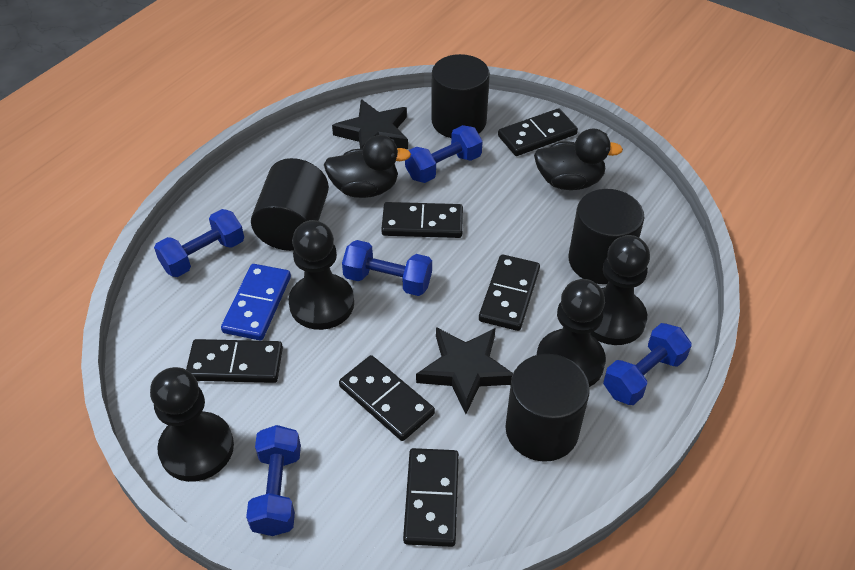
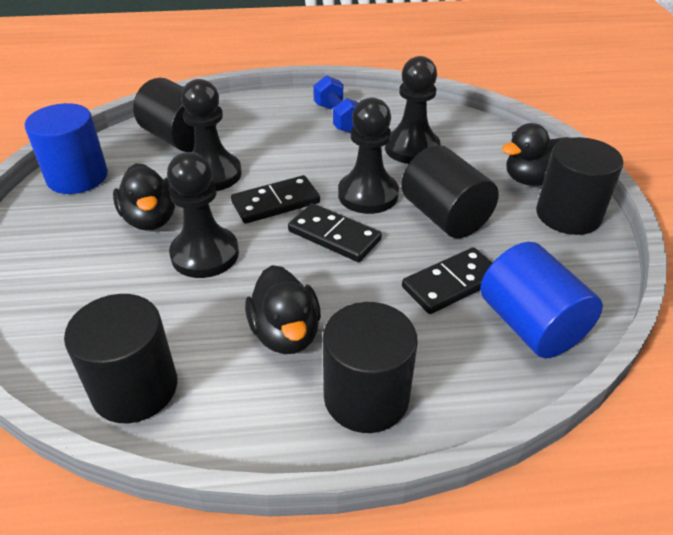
black cylinder: 4 -> 5
black domino: 6 -> 3
black duck: 2 -> 3
black star: 2 -> 0
blue cylinder: 0 -> 2
blue domino: 1 -> 0
blue dumbbell: 5 -> 1

